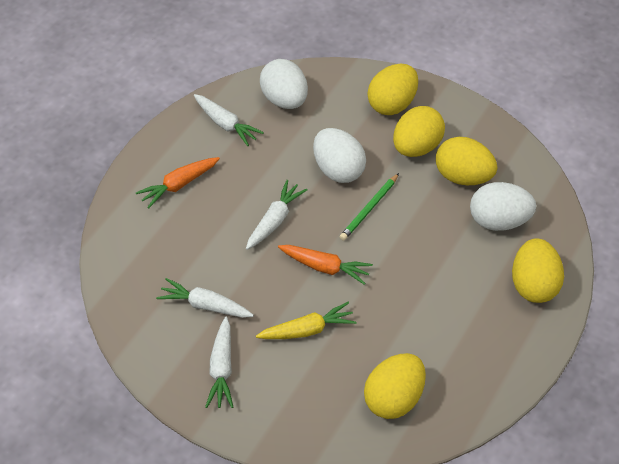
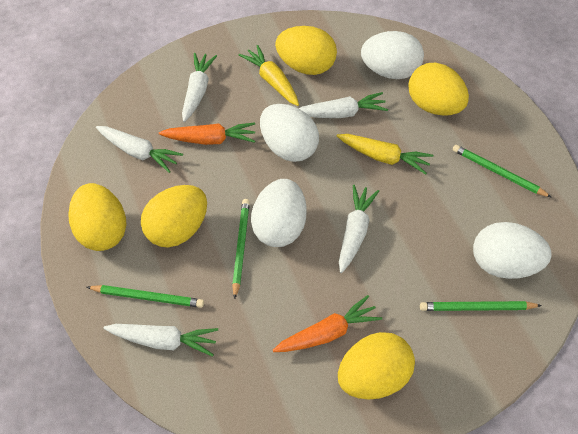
green pencil: 1 -> 4
white carrot: 4 -> 5
white egg: 3 -> 4
yellow carrot: 1 -> 2

